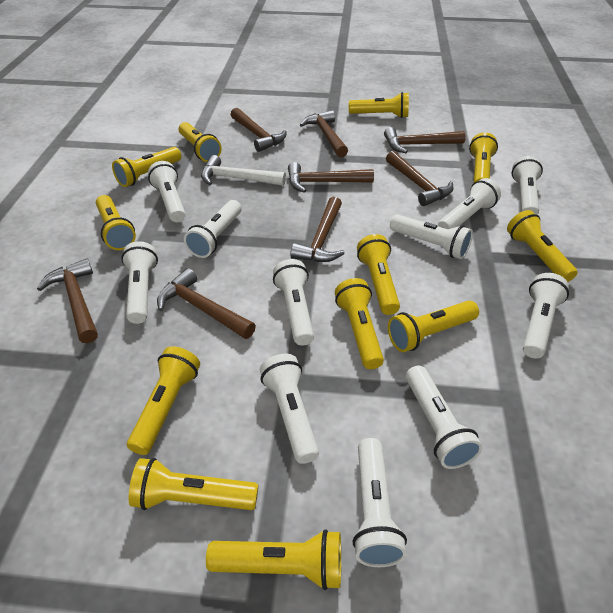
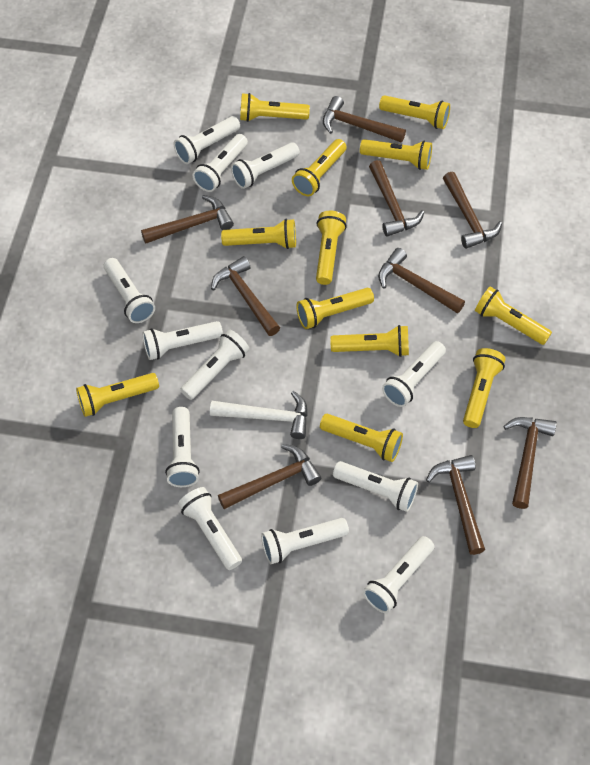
brown hammer: 8 -> 9
white flashlight: 11 -> 12

